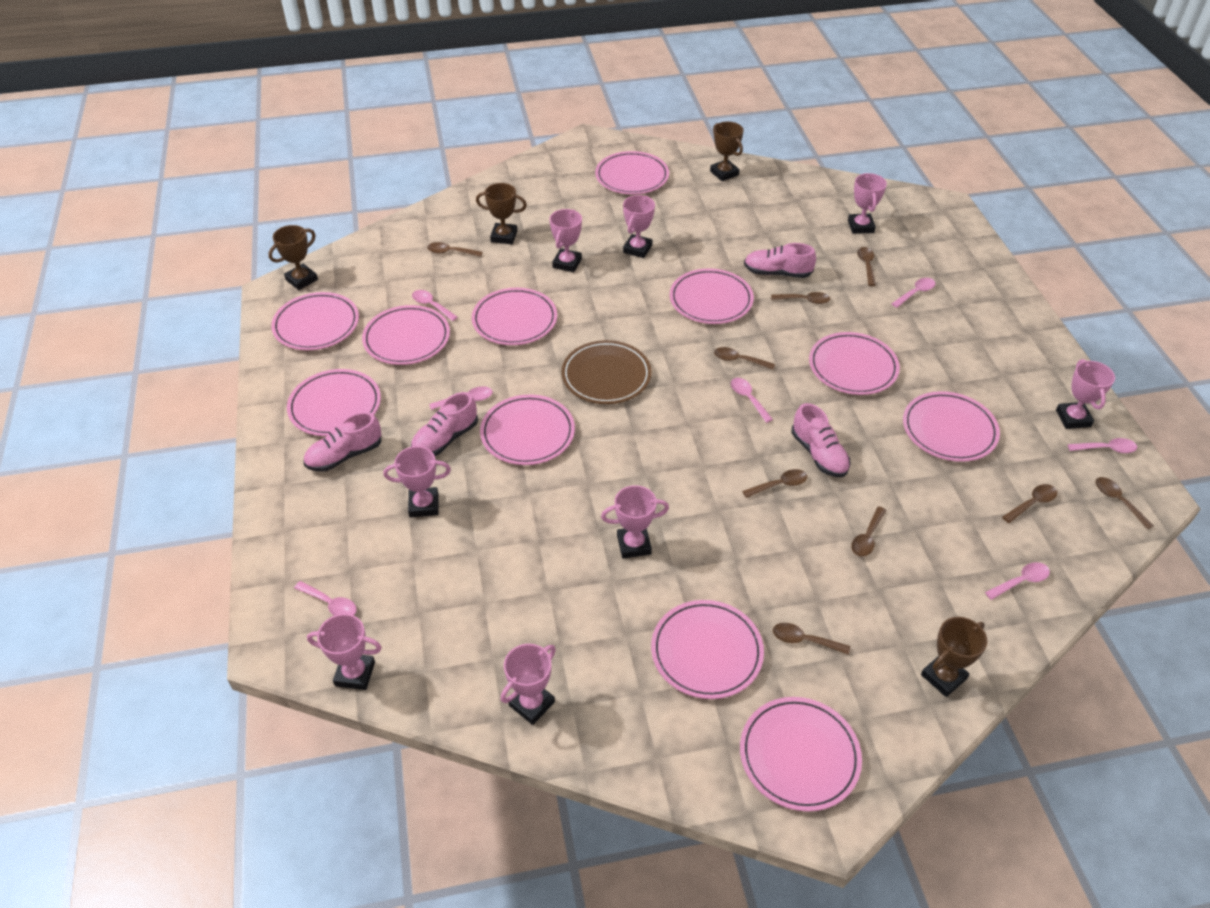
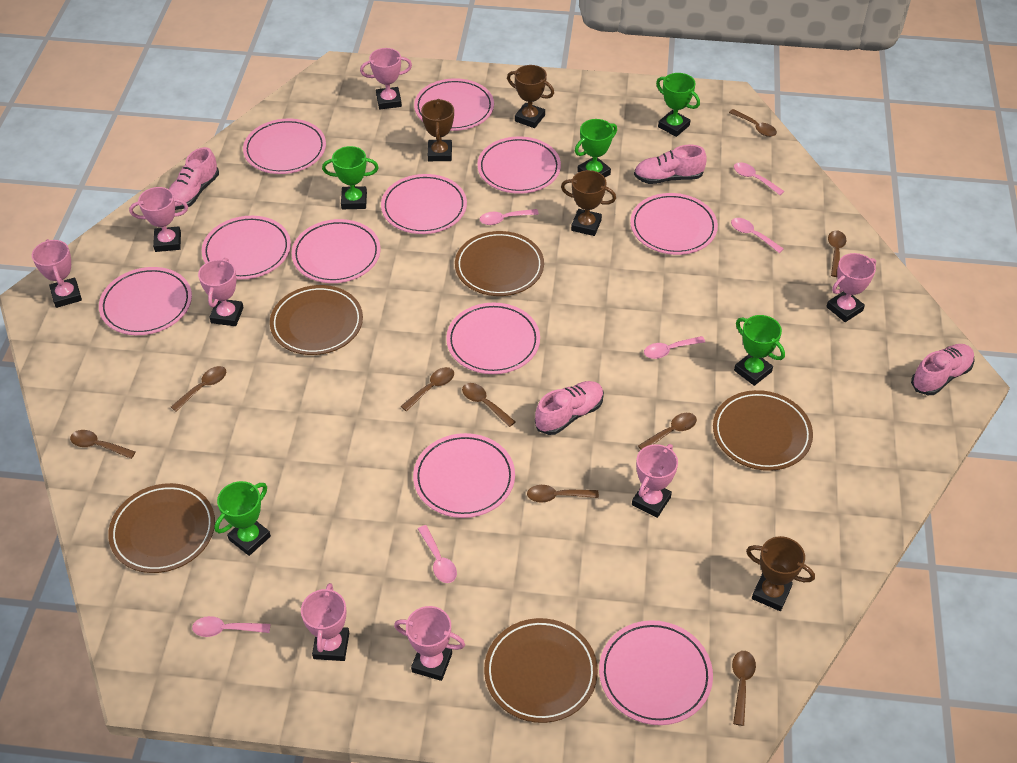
brown plate: 1 -> 5
green trophy: 0 -> 5
pink spoon: 7 -> 6

